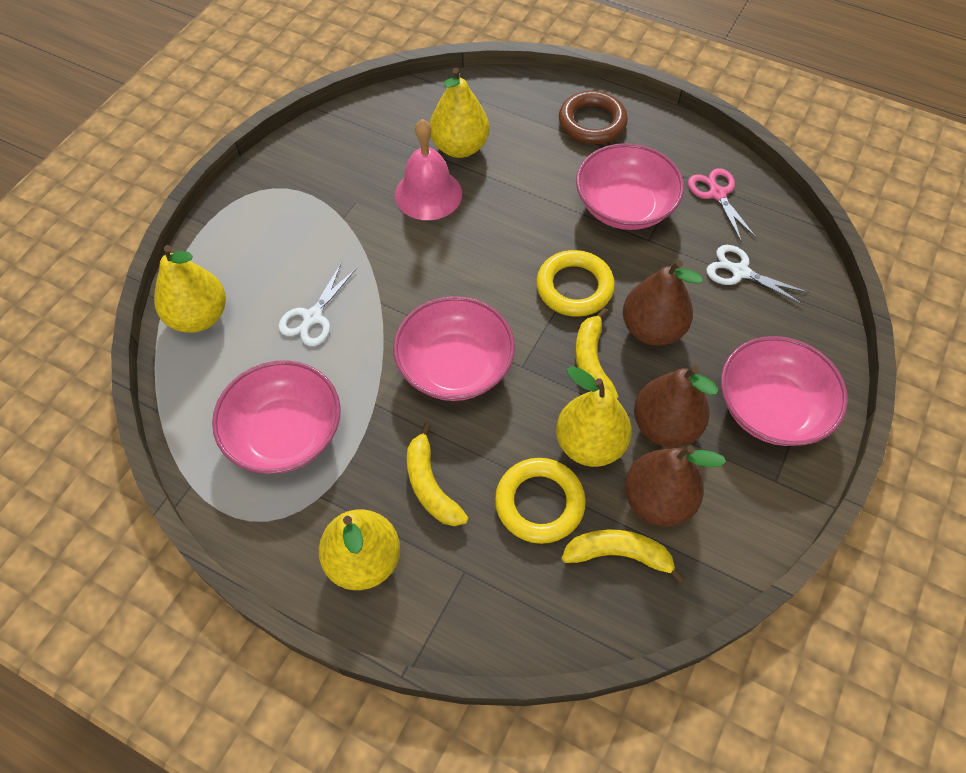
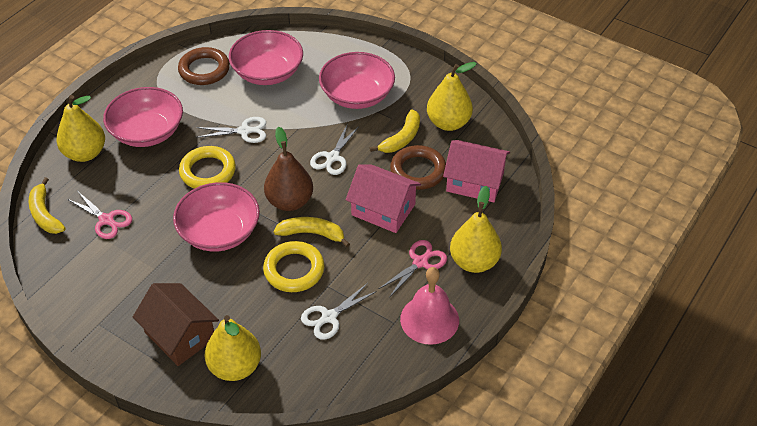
brown house: 0 -> 1
brown pear: 3 -> 1
brown ring: 1 -> 2
pink house: 0 -> 2
pink scissors: 1 -> 2
white scissors: 2 -> 3

